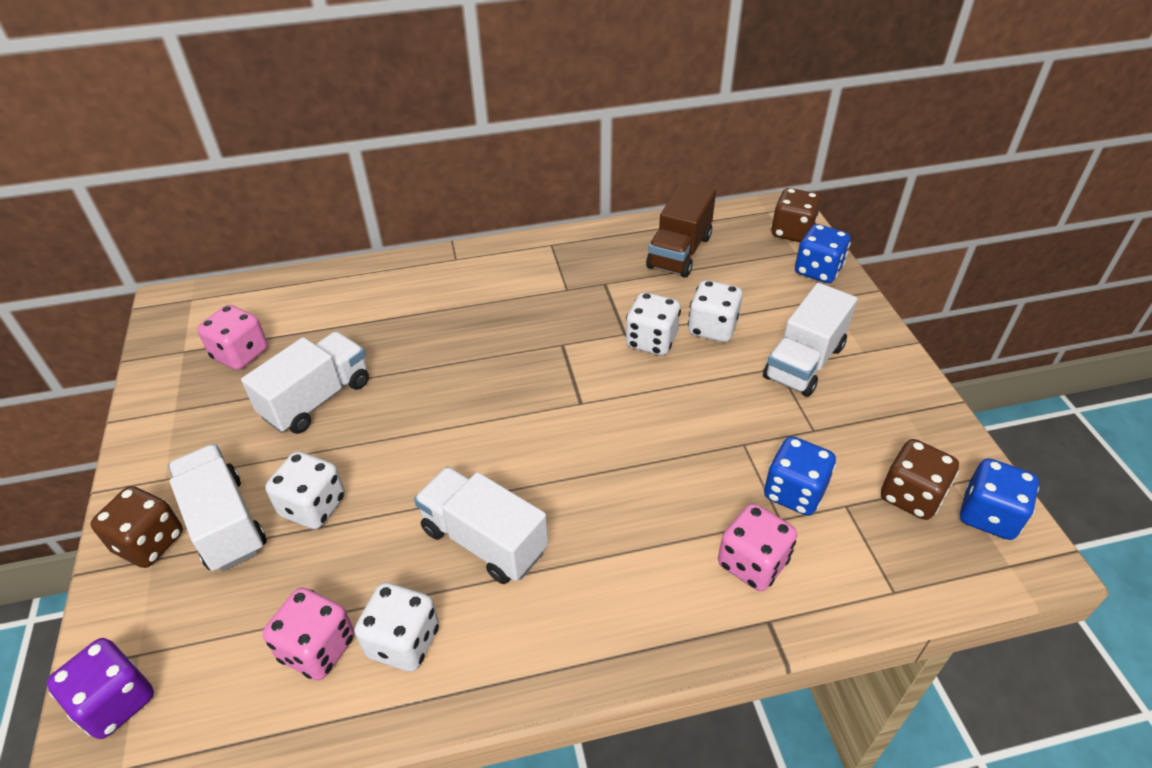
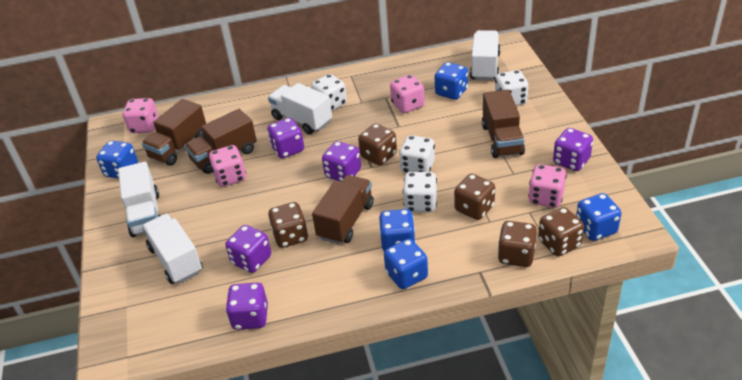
blue dice: 3 -> 5
brown dice: 3 -> 5
brown truck: 1 -> 4
pink dice: 3 -> 4
purple dice: 1 -> 5

